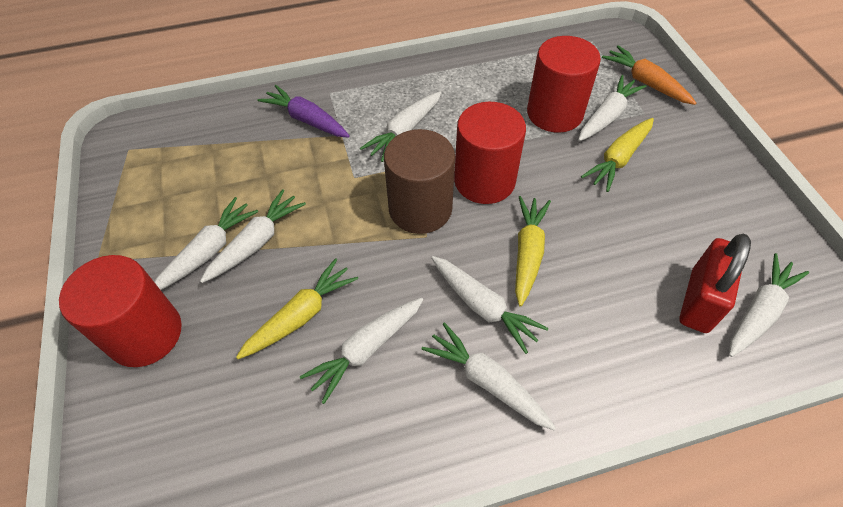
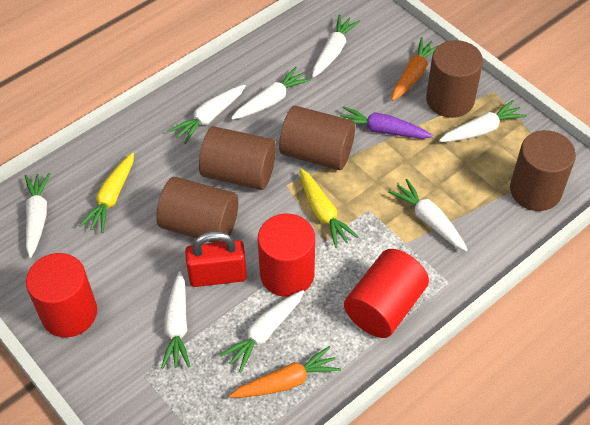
brown cylinder: 1 -> 5
orange carrot: 1 -> 2
yellow carrot: 3 -> 2

